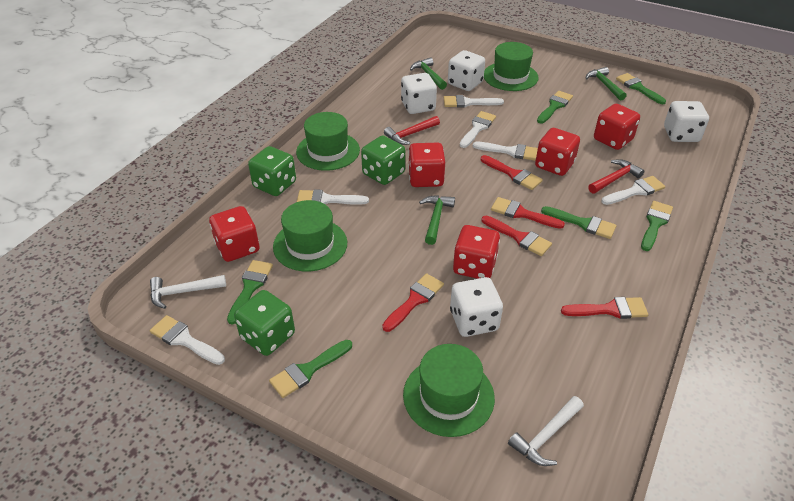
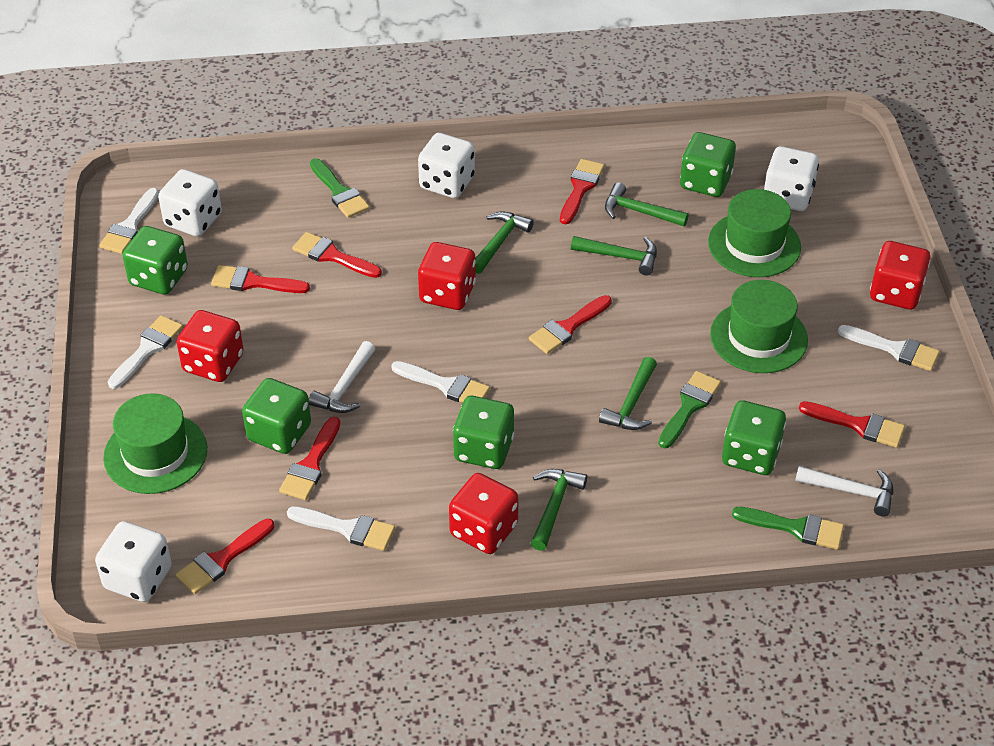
green brush: 6 -> 3
green dice: 3 -> 5
green hammer: 3 -> 5
green hat: 4 -> 3
red brush: 5 -> 7
red dice: 5 -> 4
red hammer: 2 -> 0
white brush: 6 -> 5

